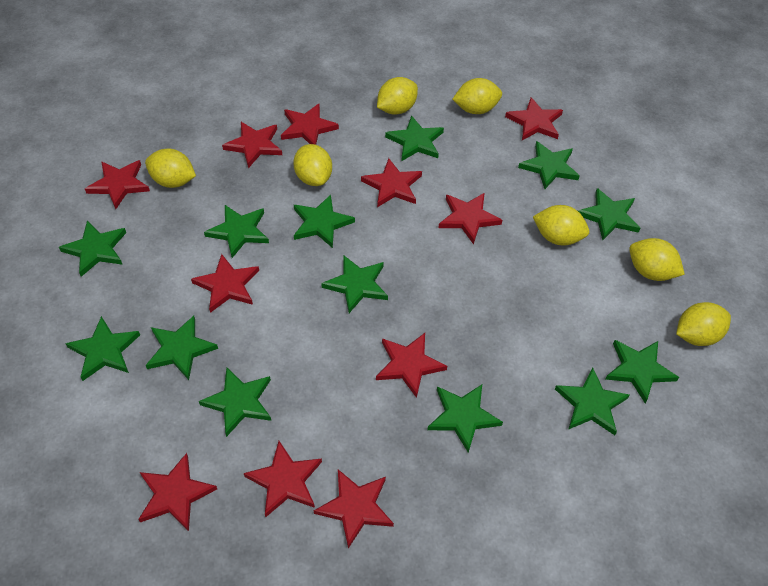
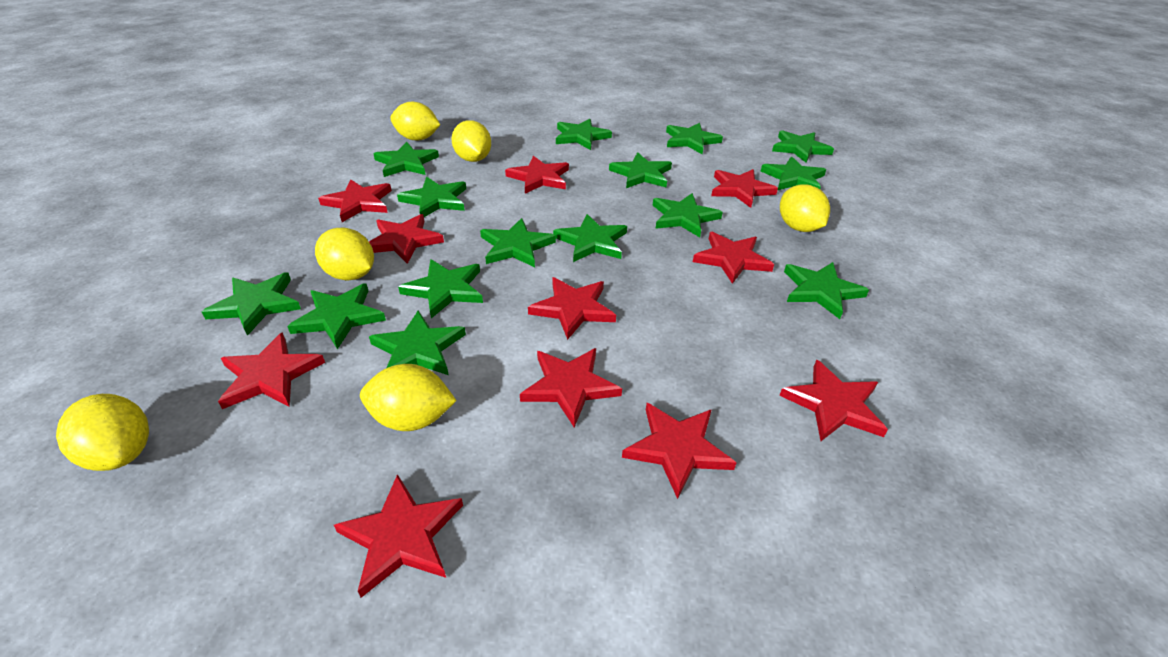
green star: 13 -> 15
yellow lemon: 7 -> 6

